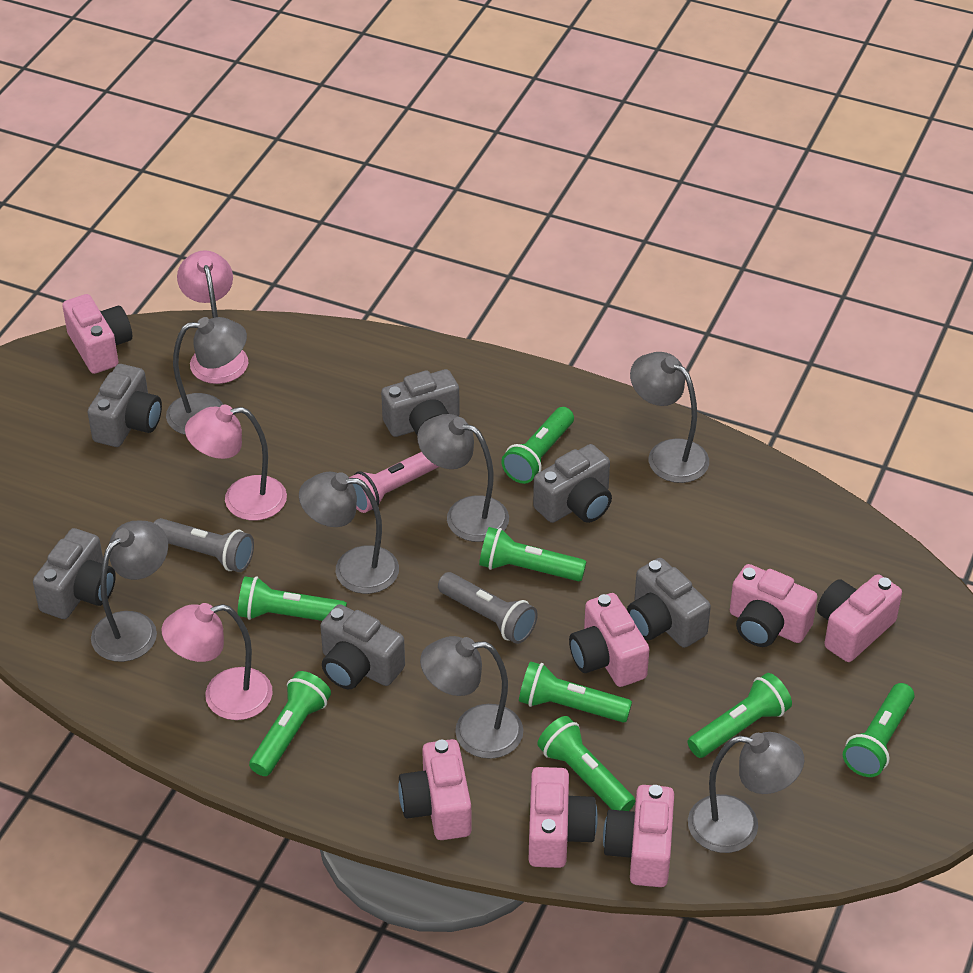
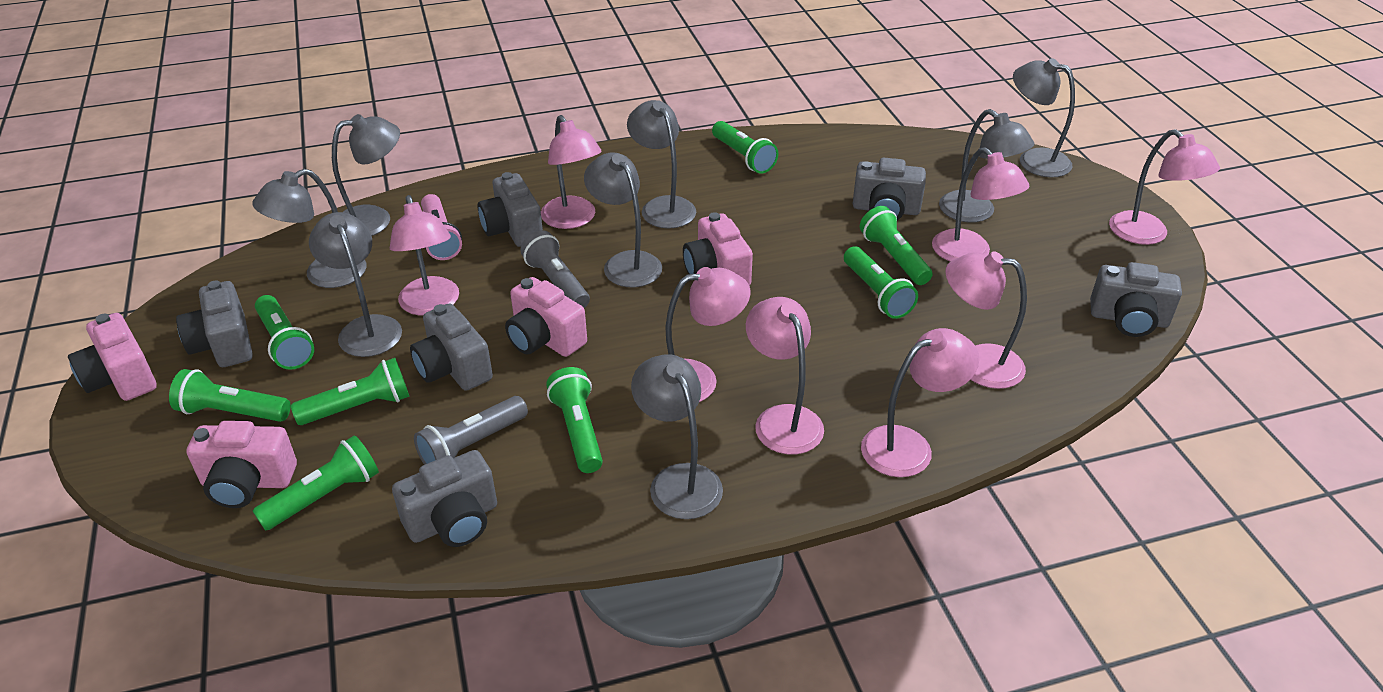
grey lamp: 7 -> 8
pink camera: 7 -> 4
pink lamp: 3 -> 8

